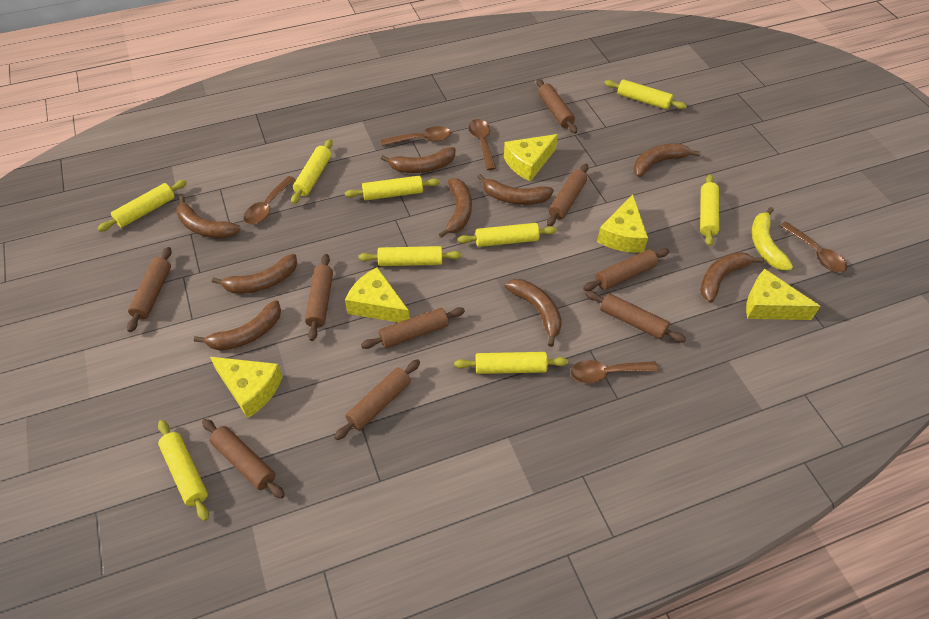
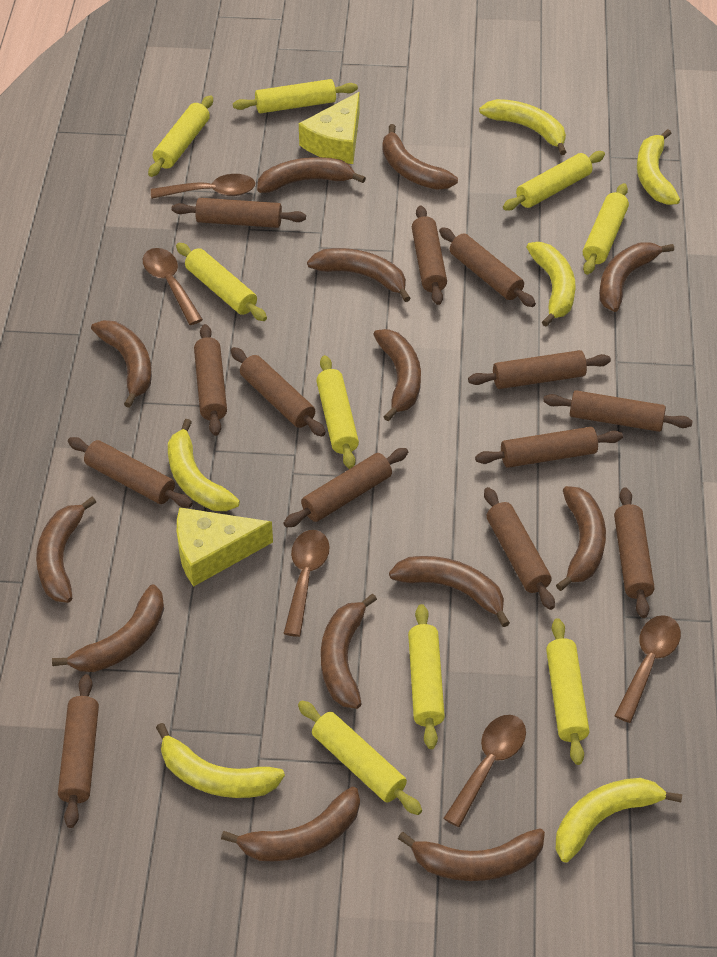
brown banana: 9 -> 13
brown rolling pin: 9 -> 13
yellow banana: 1 -> 6
yellow cheese: 5 -> 2

